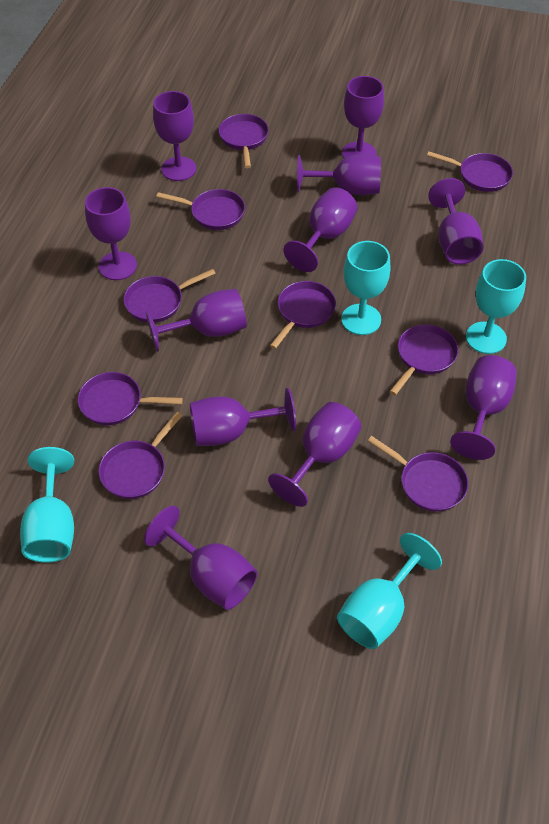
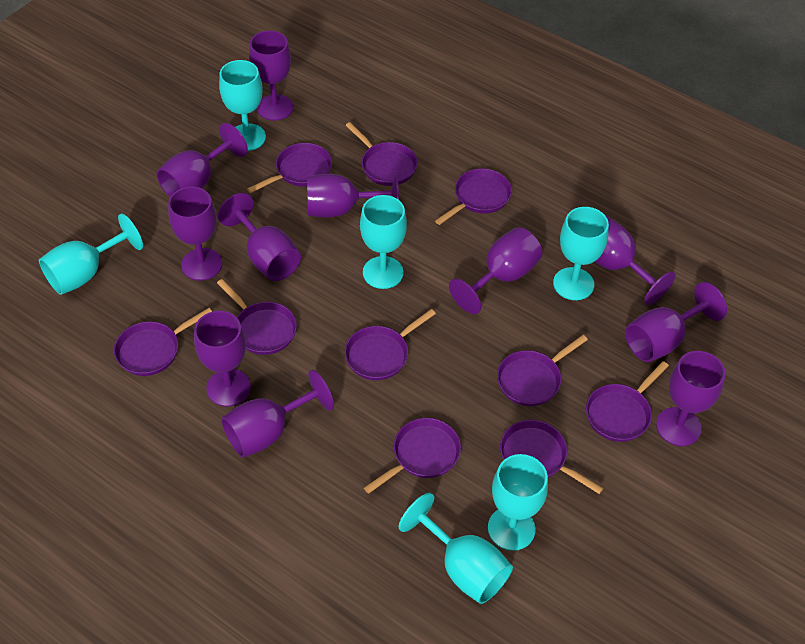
purple pan: 9 -> 10
turquoise goblet: 4 -> 6

